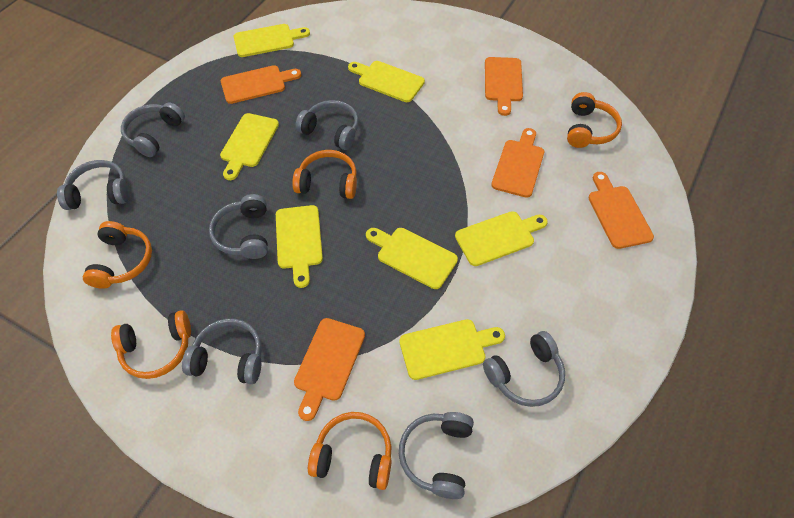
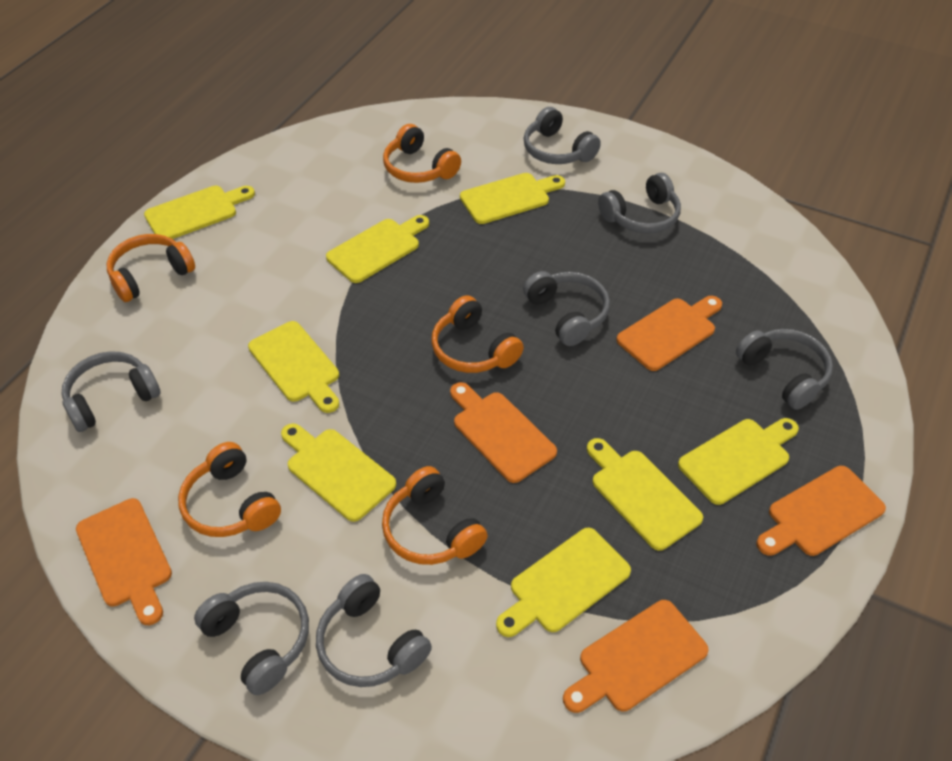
yellow cutting board: 7 -> 8

